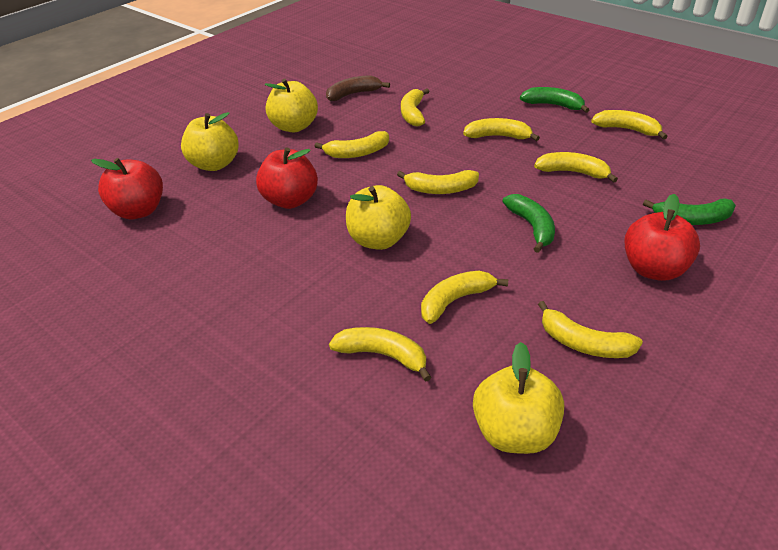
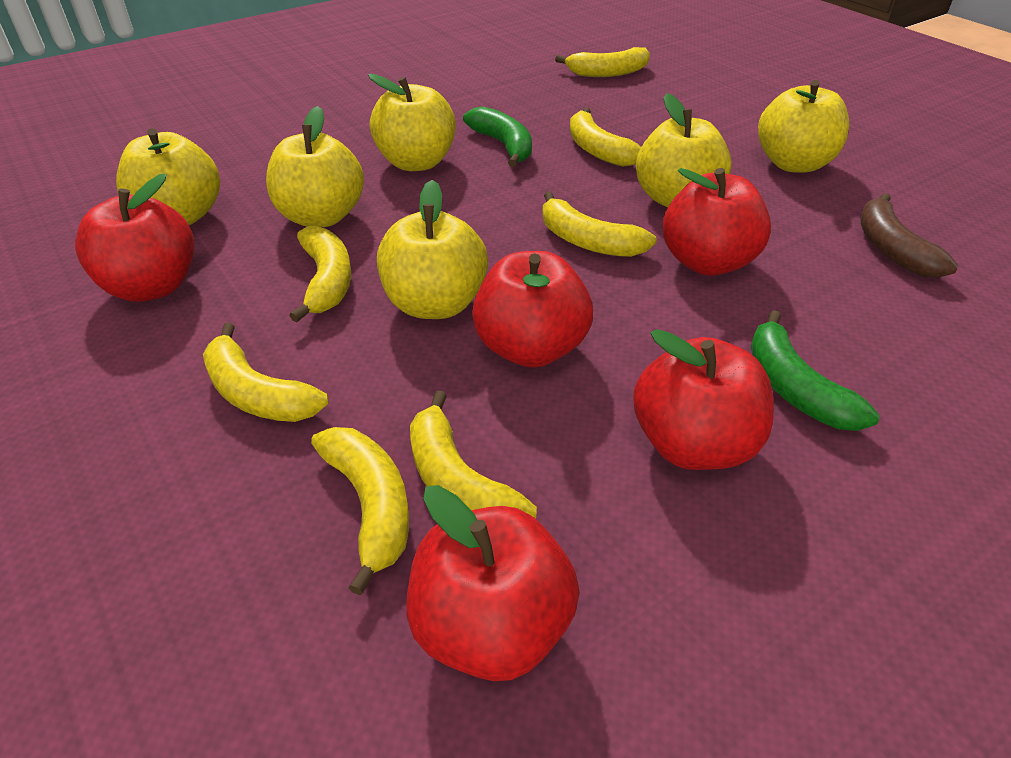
green banana: 3 -> 2
red apple: 3 -> 5
yellow apple: 4 -> 6
yellow banana: 9 -> 7

